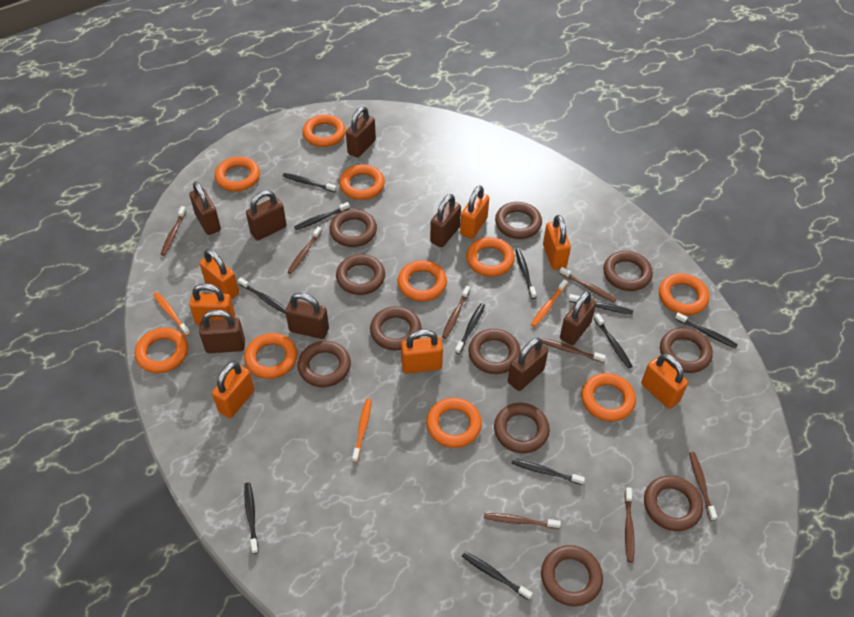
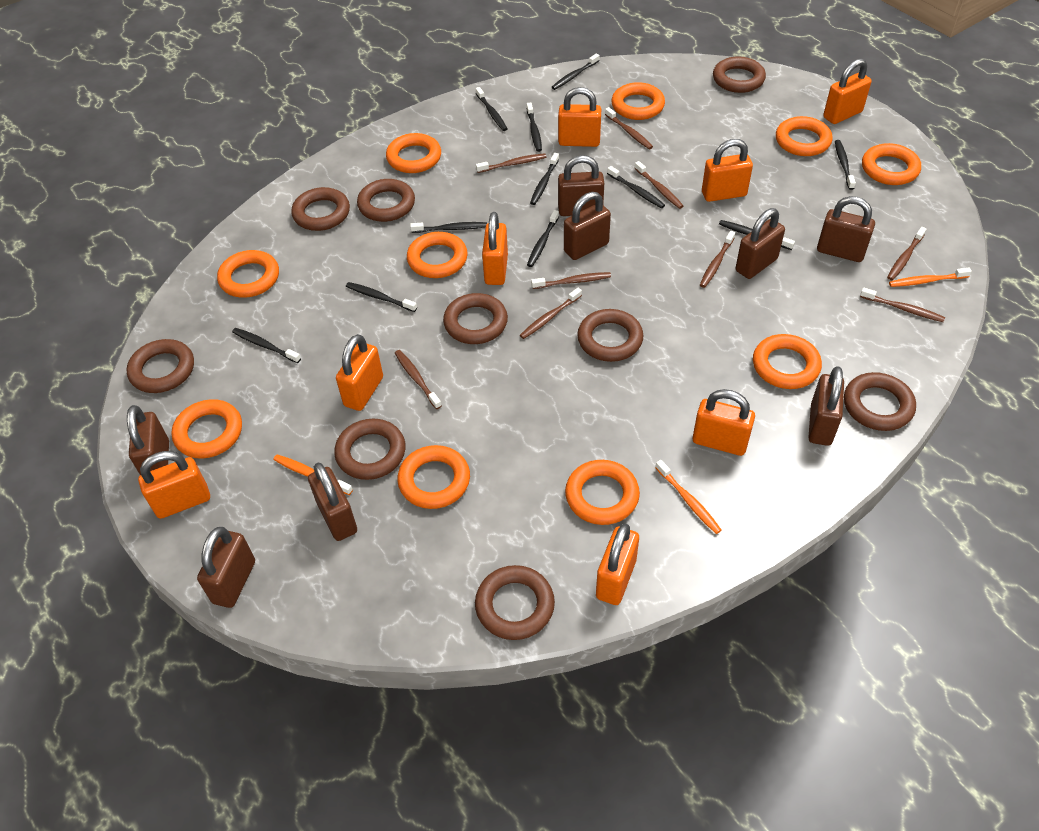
brown ring: 11 -> 9
brown toothbrush: 8 -> 9
orange padlock: 7 -> 8

